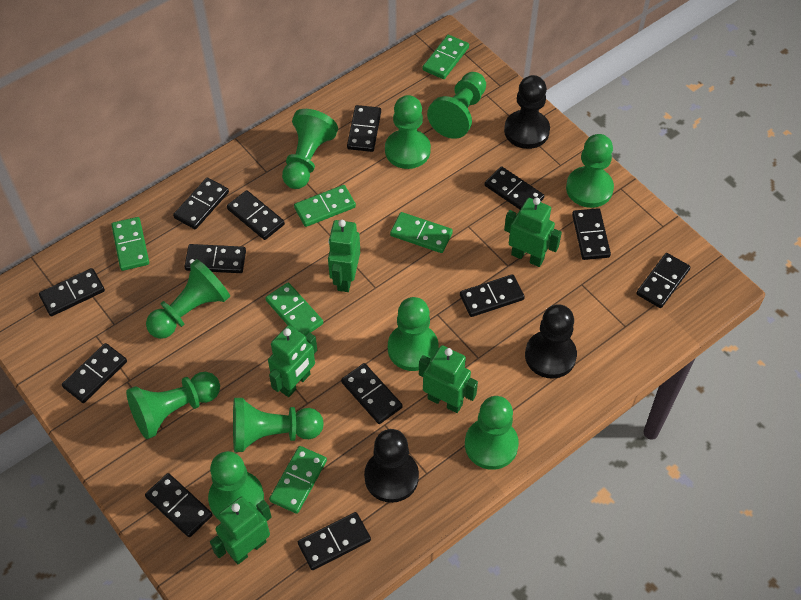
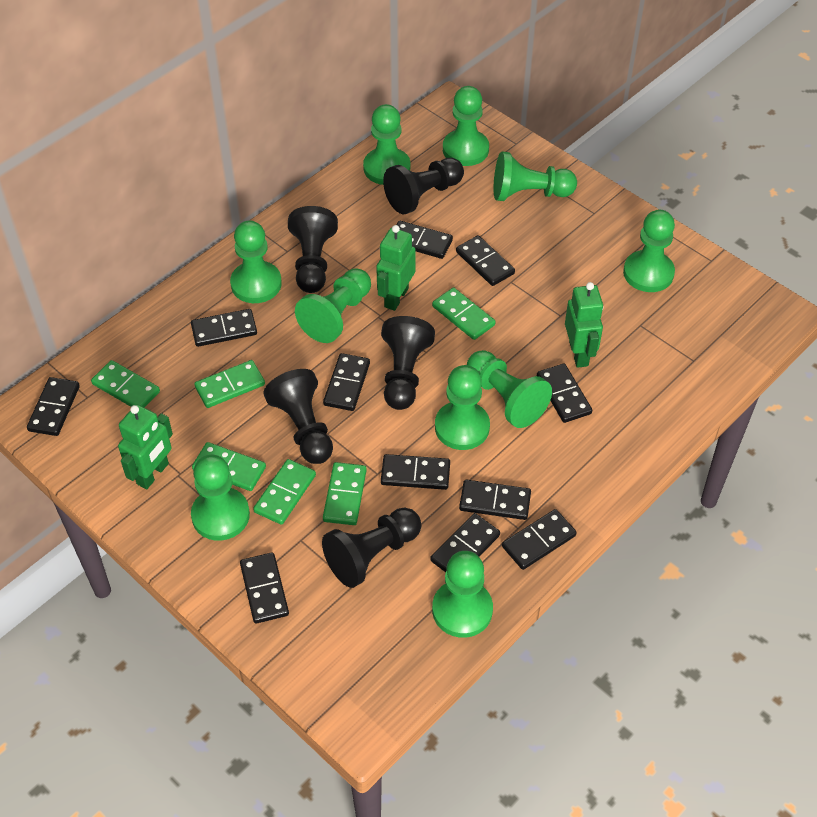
black domino: 13 -> 11
black pawn: 3 -> 5
green robot: 5 -> 3

